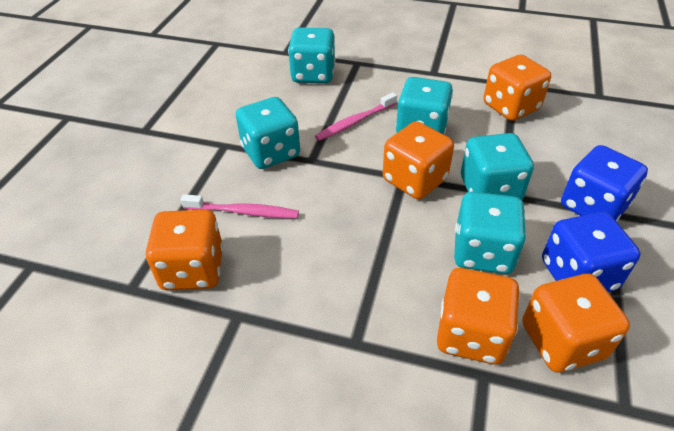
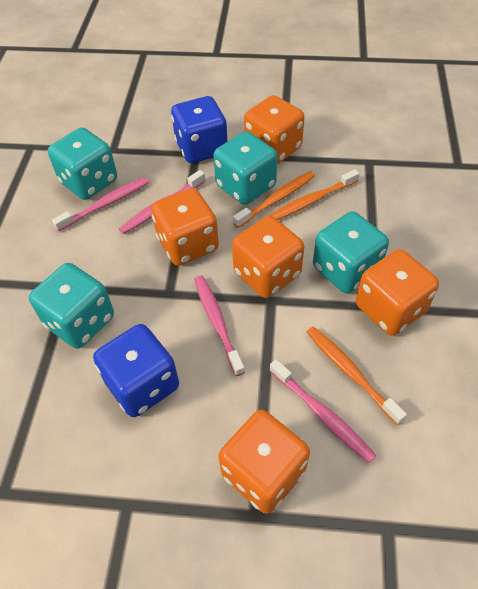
orange toothbrush: 0 -> 3
pink toothbrush: 2 -> 4
turquoise dice: 5 -> 4

